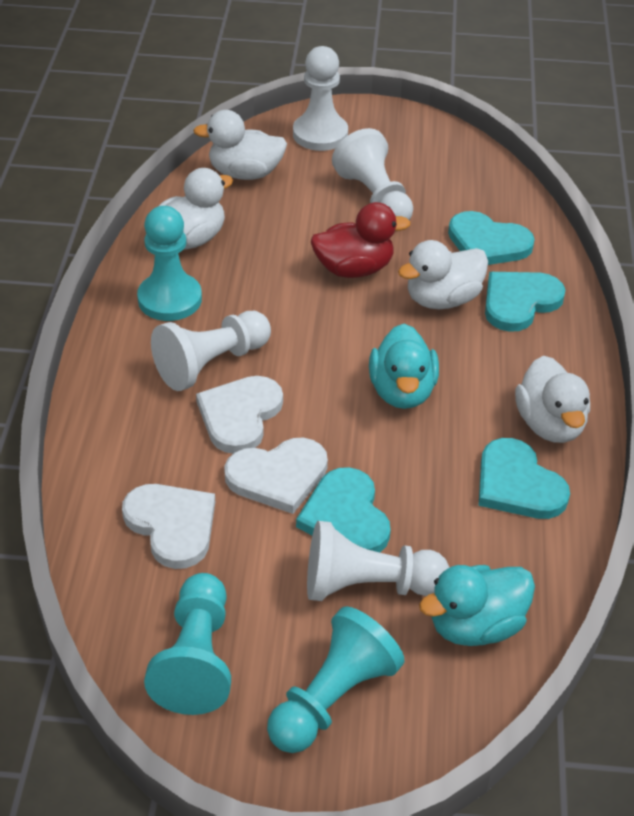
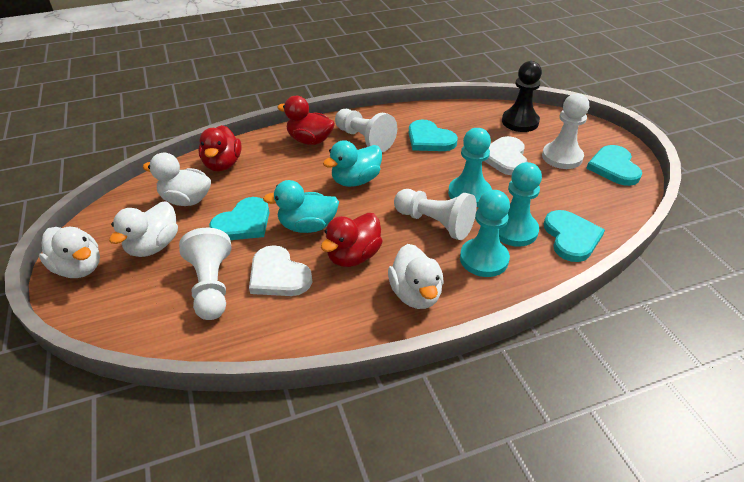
black pawn: 0 -> 1
red duck: 1 -> 3
white heart: 3 -> 2

